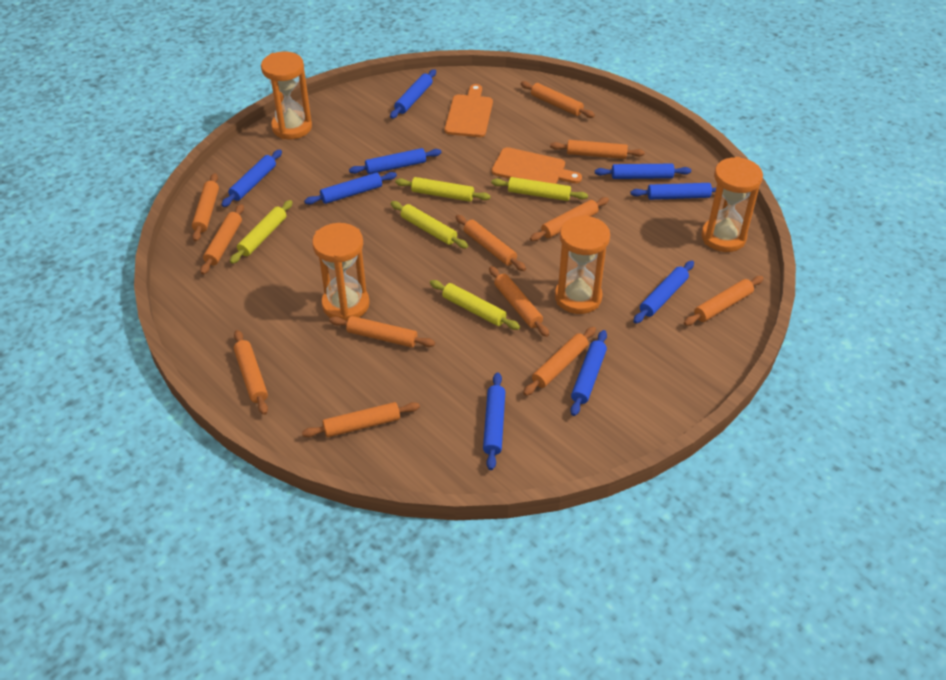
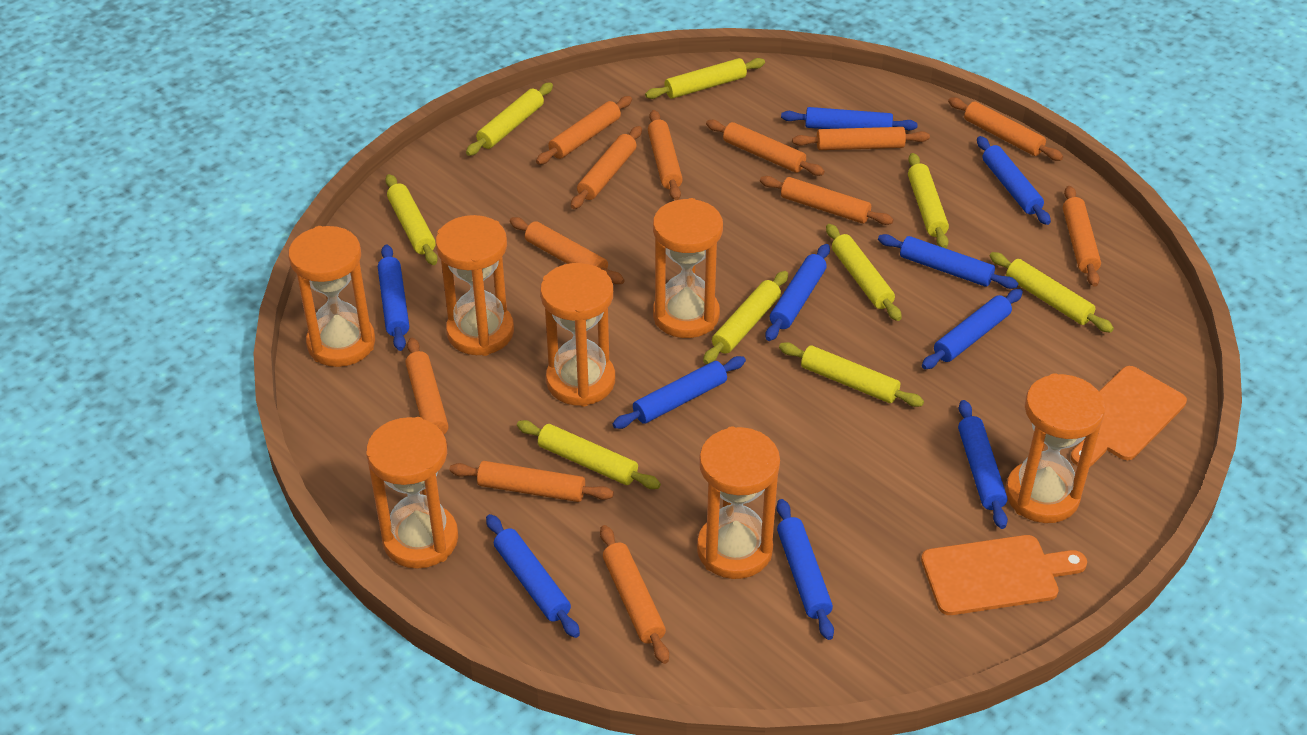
blue rolling pin: 9 -> 10
orange hourglass: 4 -> 7
yellow rolling pin: 5 -> 9

